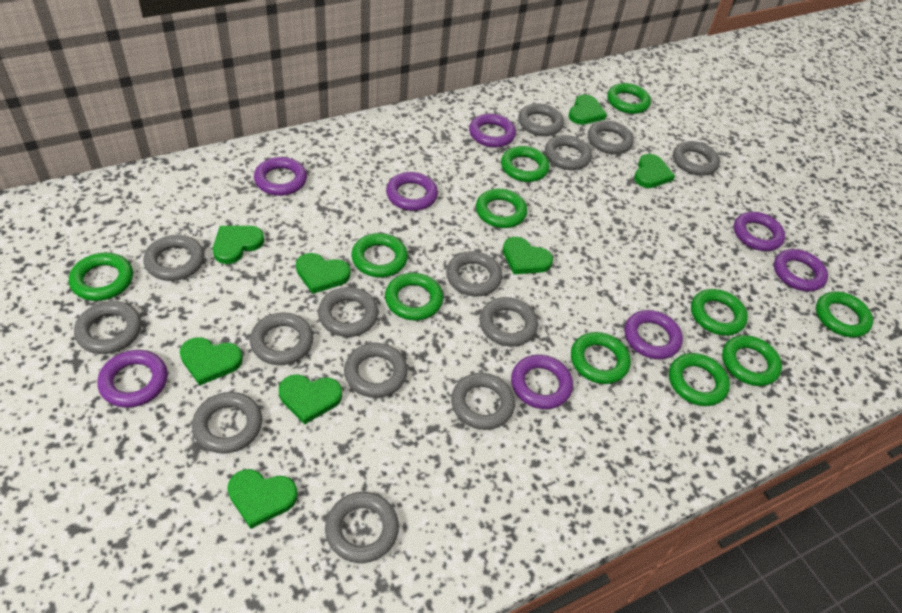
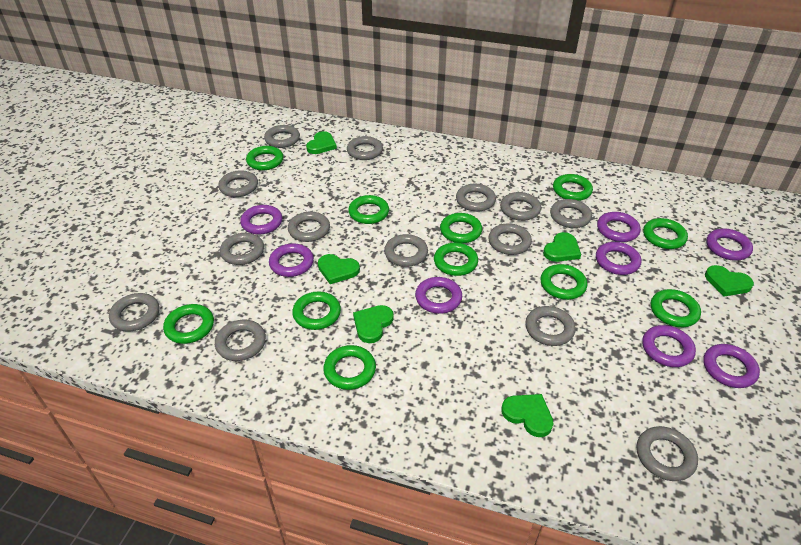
green heart: 8 -> 6

